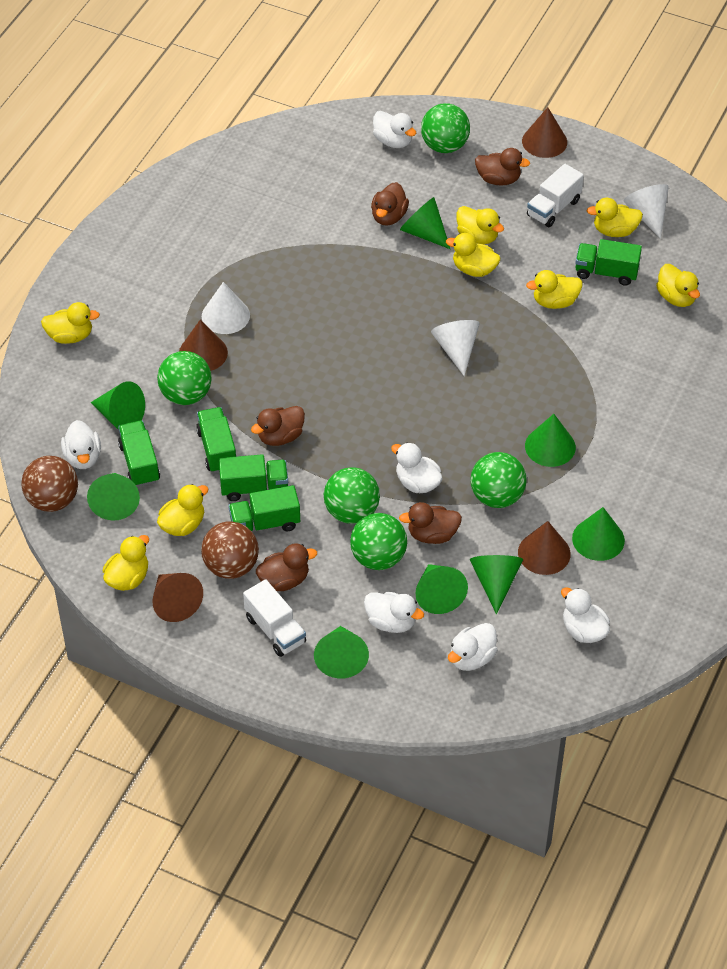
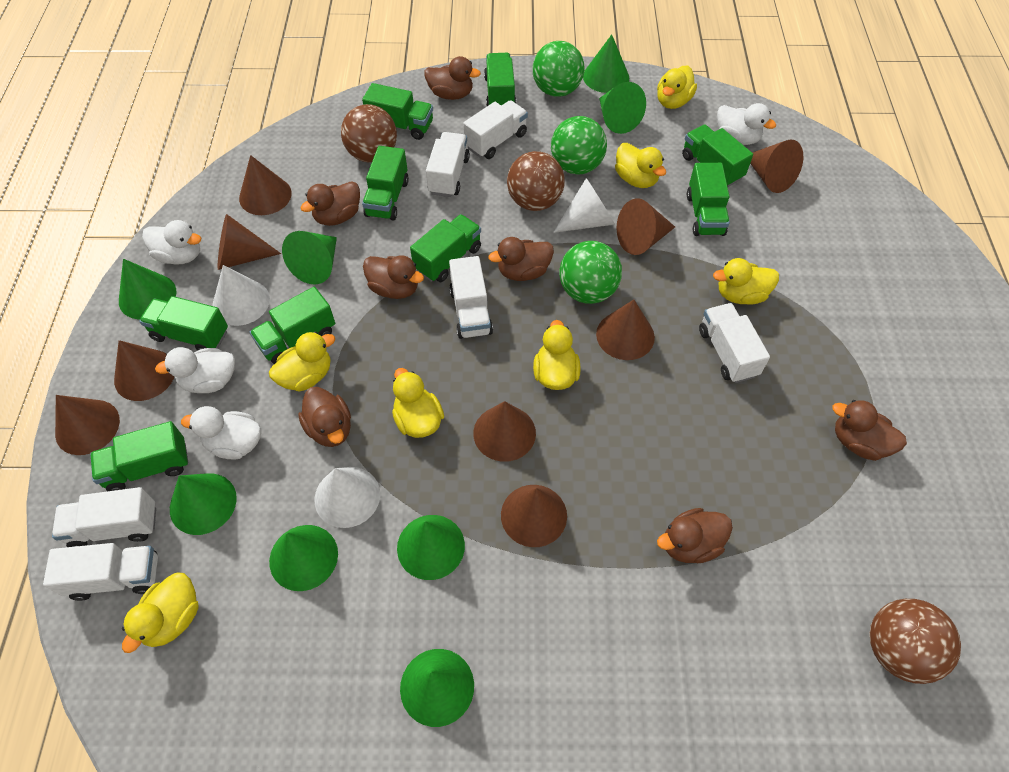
brown ball: 2 -> 3
brown cone: 4 -> 9
brown duck: 5 -> 7
green ball: 5 -> 3
green truck: 5 -> 9
white duck: 6 -> 4
white truck: 2 -> 6
yellow duck: 8 -> 7

